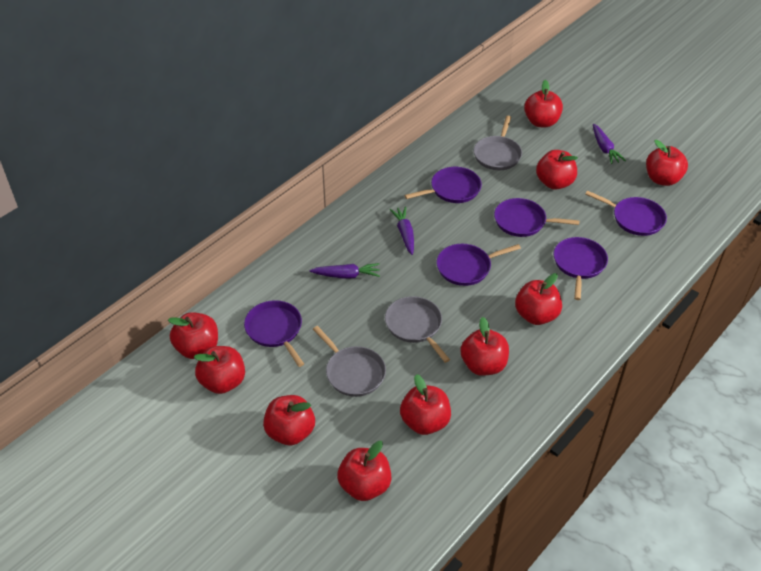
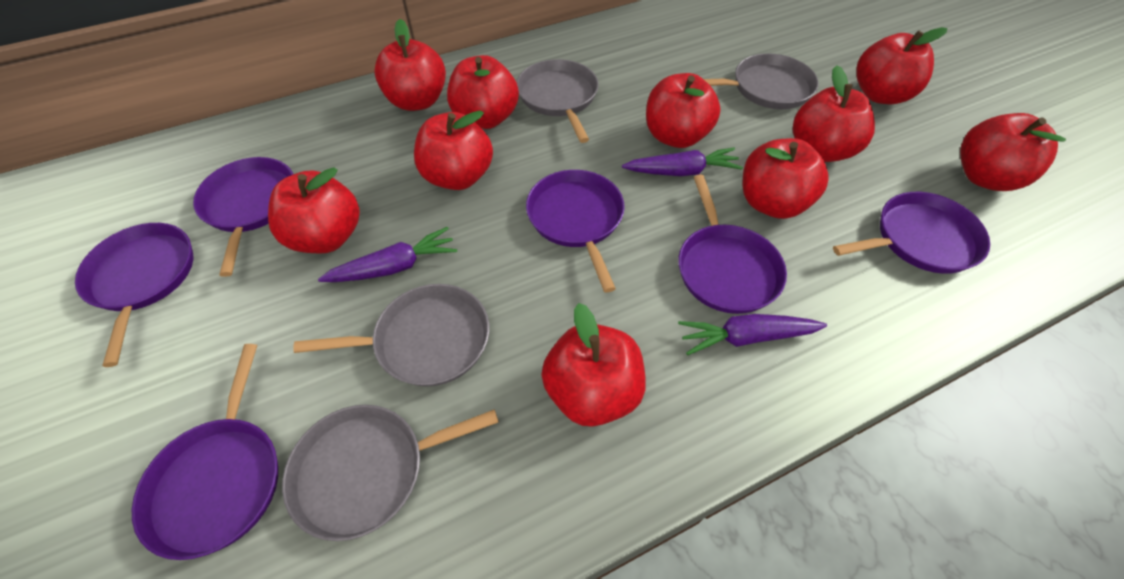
grey pan: 3 -> 4

